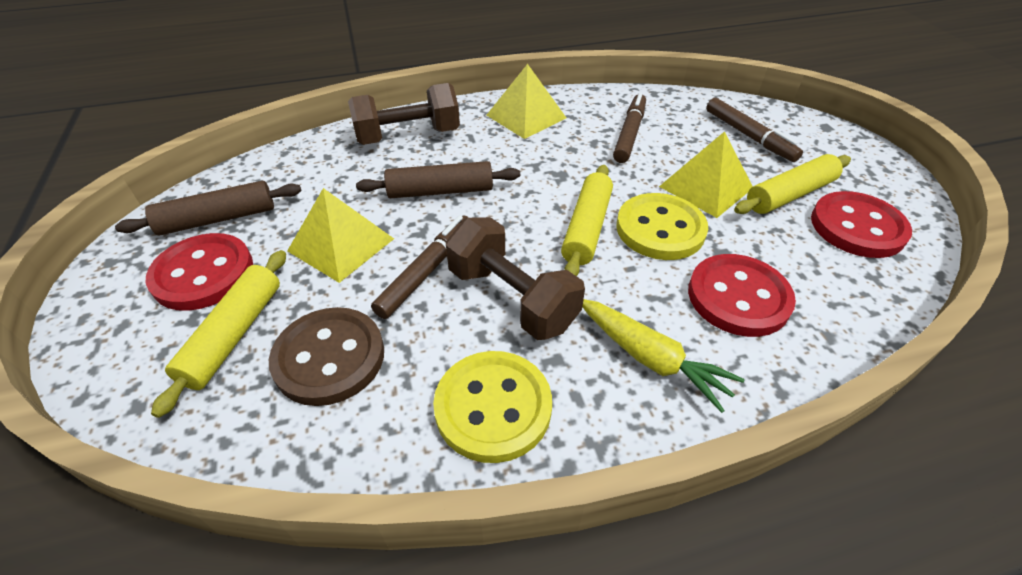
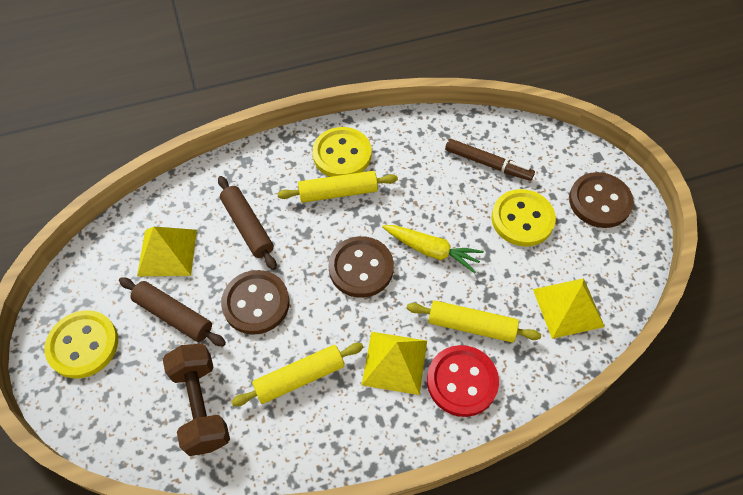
brown button: 1 -> 3
brown dumbbell: 2 -> 1
brown marker: 3 -> 1
red button: 3 -> 1
yellow button: 2 -> 3

